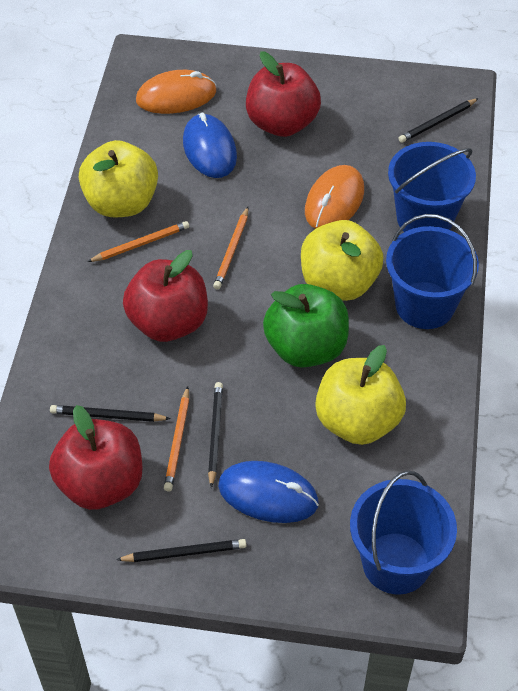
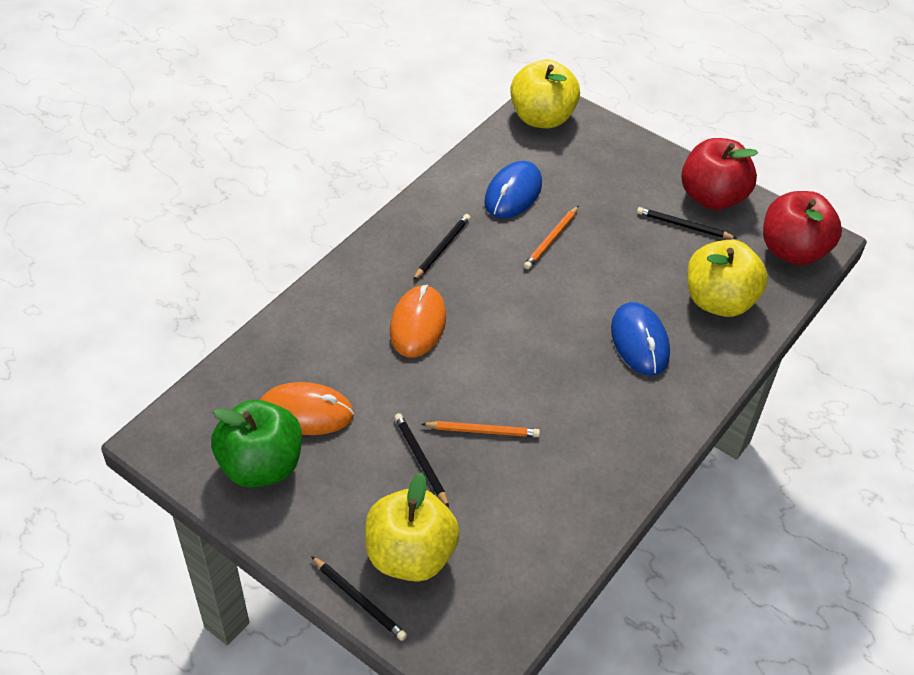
blue bucket: 3 -> 0
orange pencil: 3 -> 2
red apple: 3 -> 2

